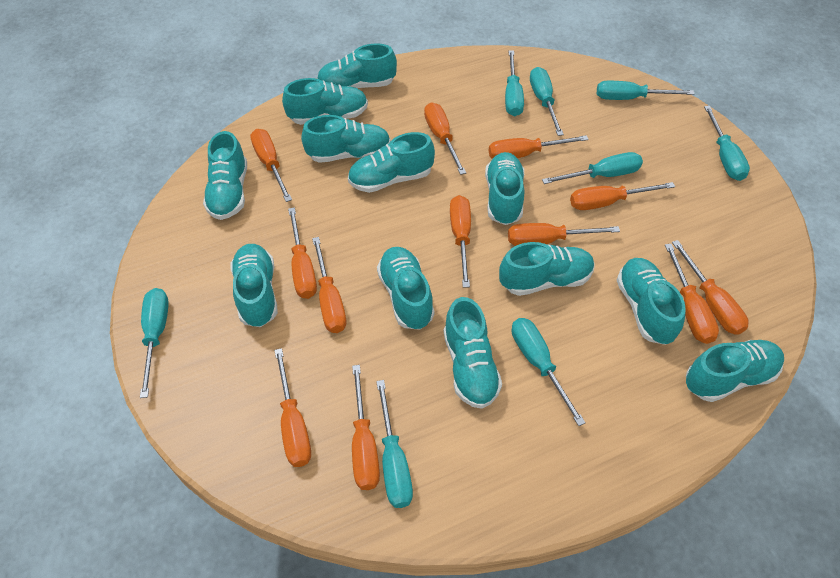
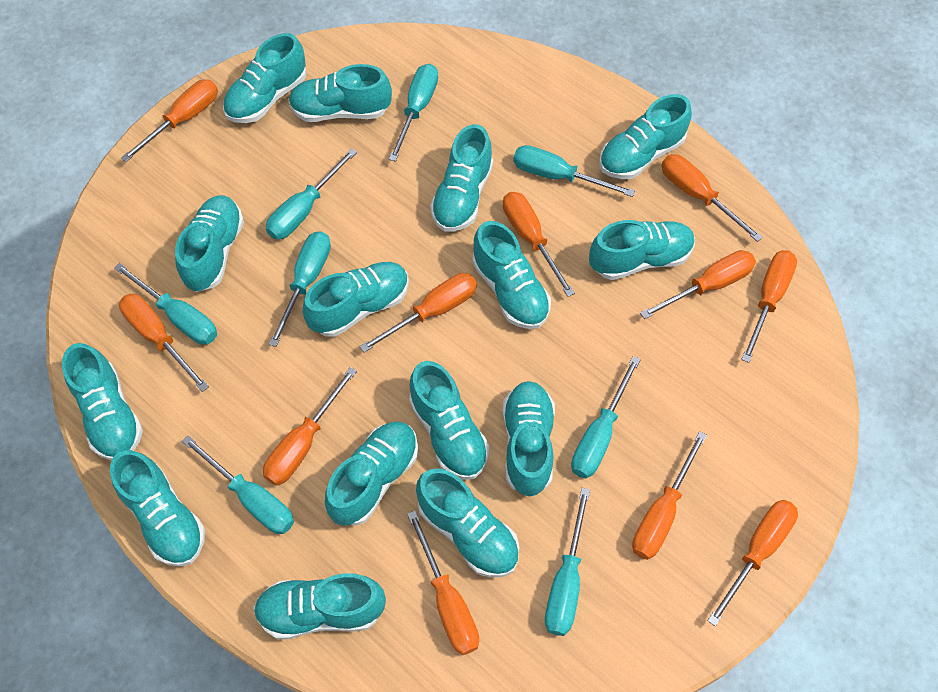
orange screwdriver: 12 -> 11
turquoise shoe: 12 -> 15

